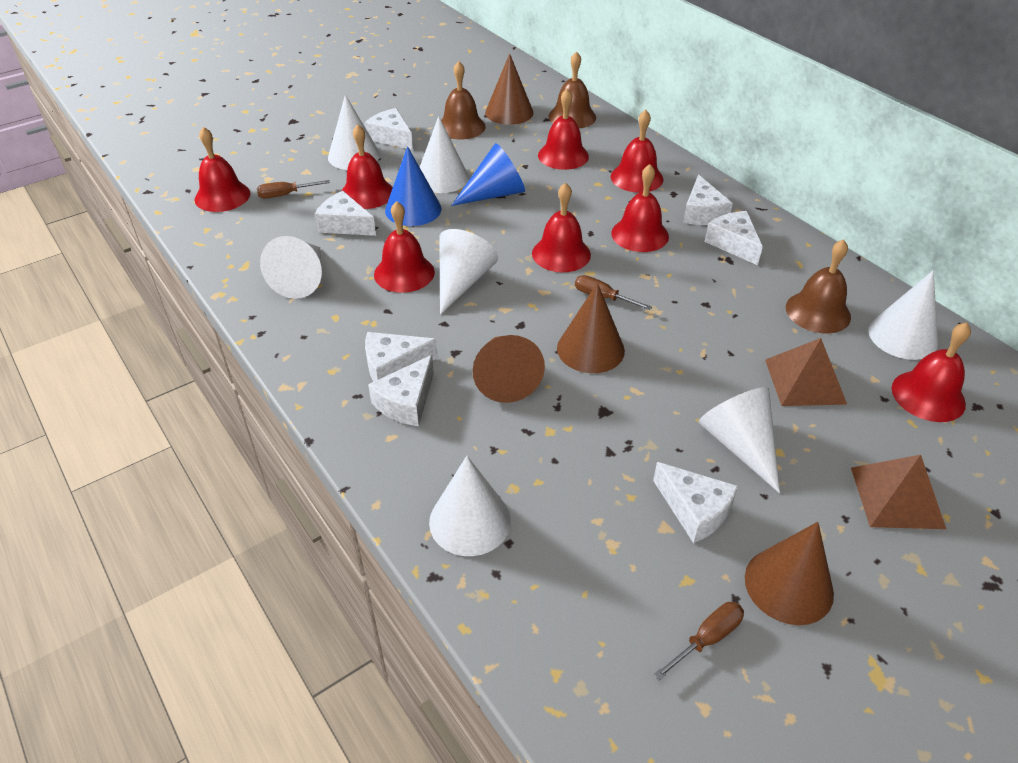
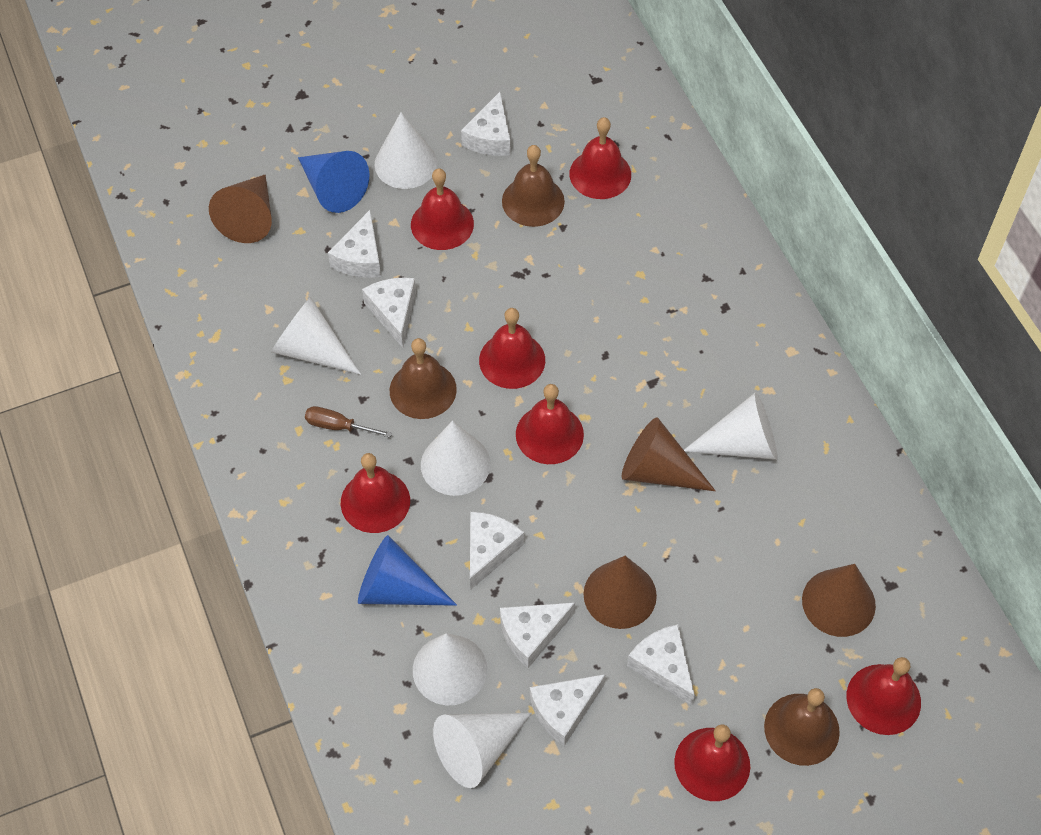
brown pyramid: 2 -> 0
brown screwdriver: 3 -> 1
red bell: 8 -> 7
white cone: 7 -> 6

